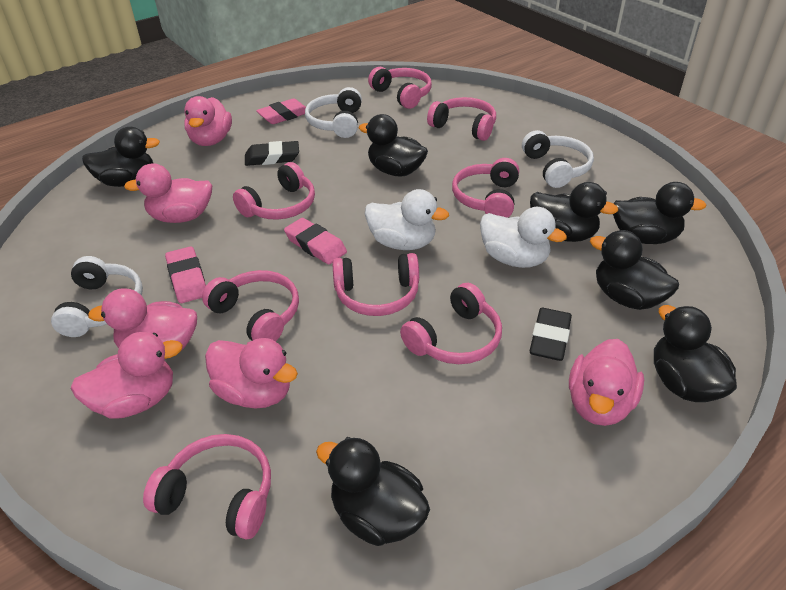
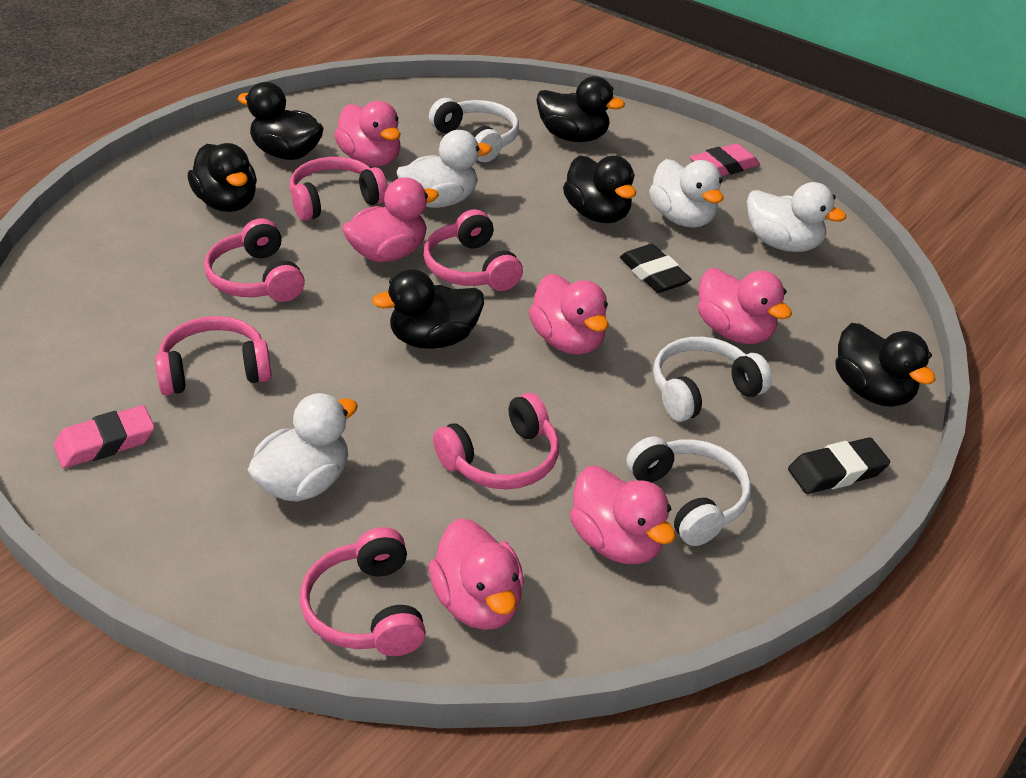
black duck: 7 -> 6
pink eraser: 3 -> 2
pink headphones: 8 -> 6
white duck: 2 -> 4

